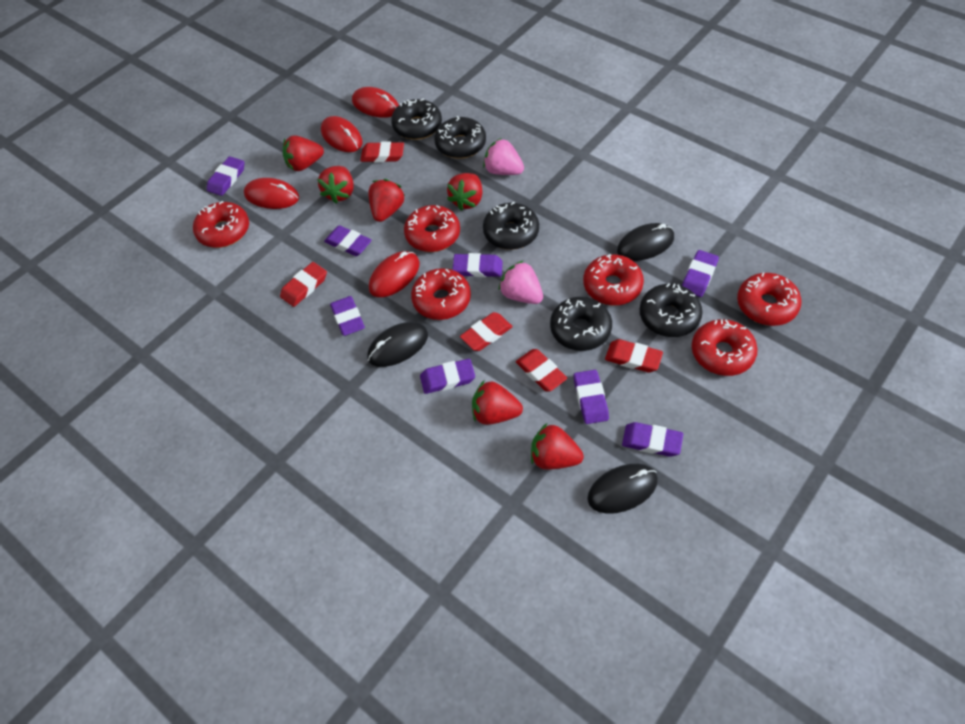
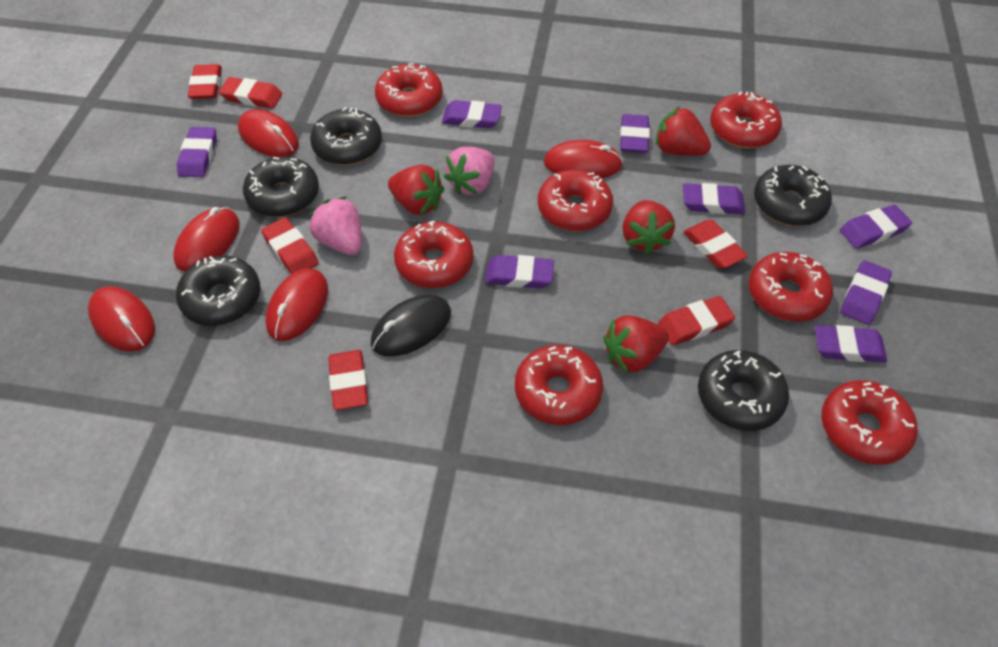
black mouse: 3 -> 1
red donut: 6 -> 7
red eraser: 5 -> 6
red mouse: 4 -> 5
red strawberry: 6 -> 4

